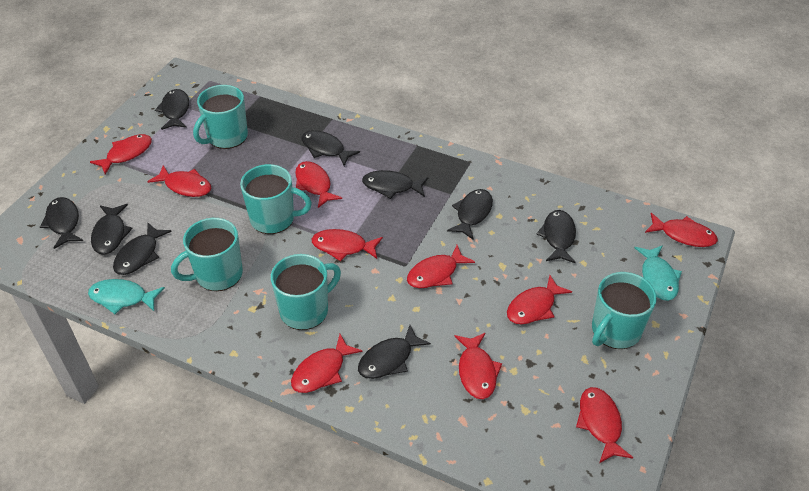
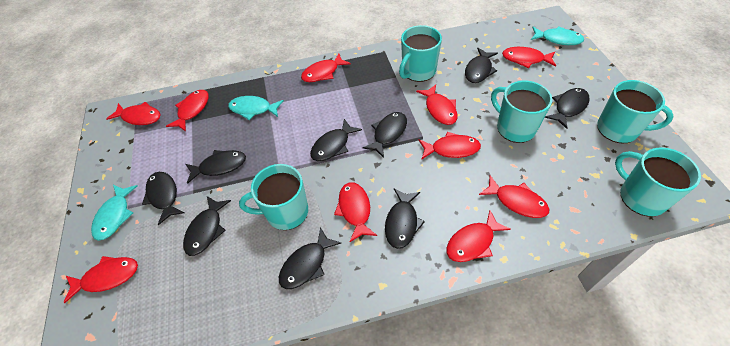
turquoise fish: 2 -> 3

